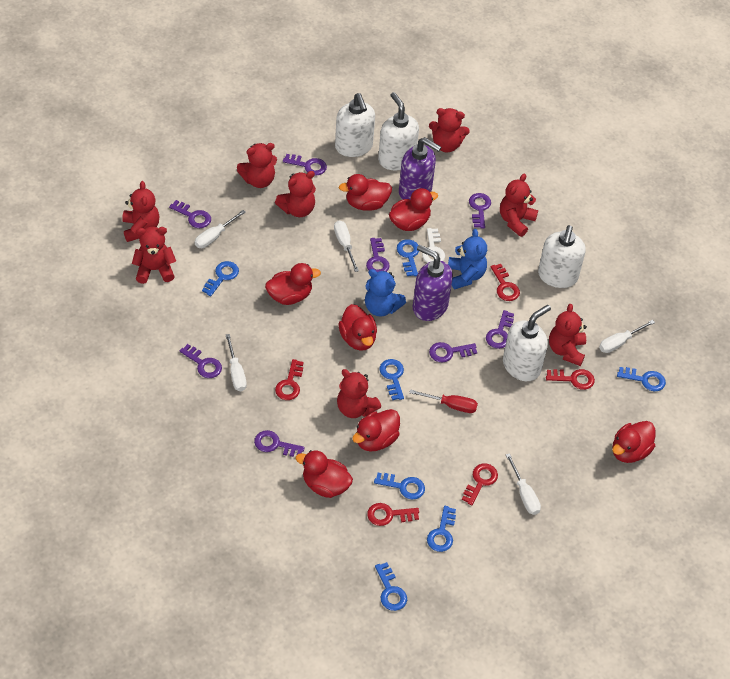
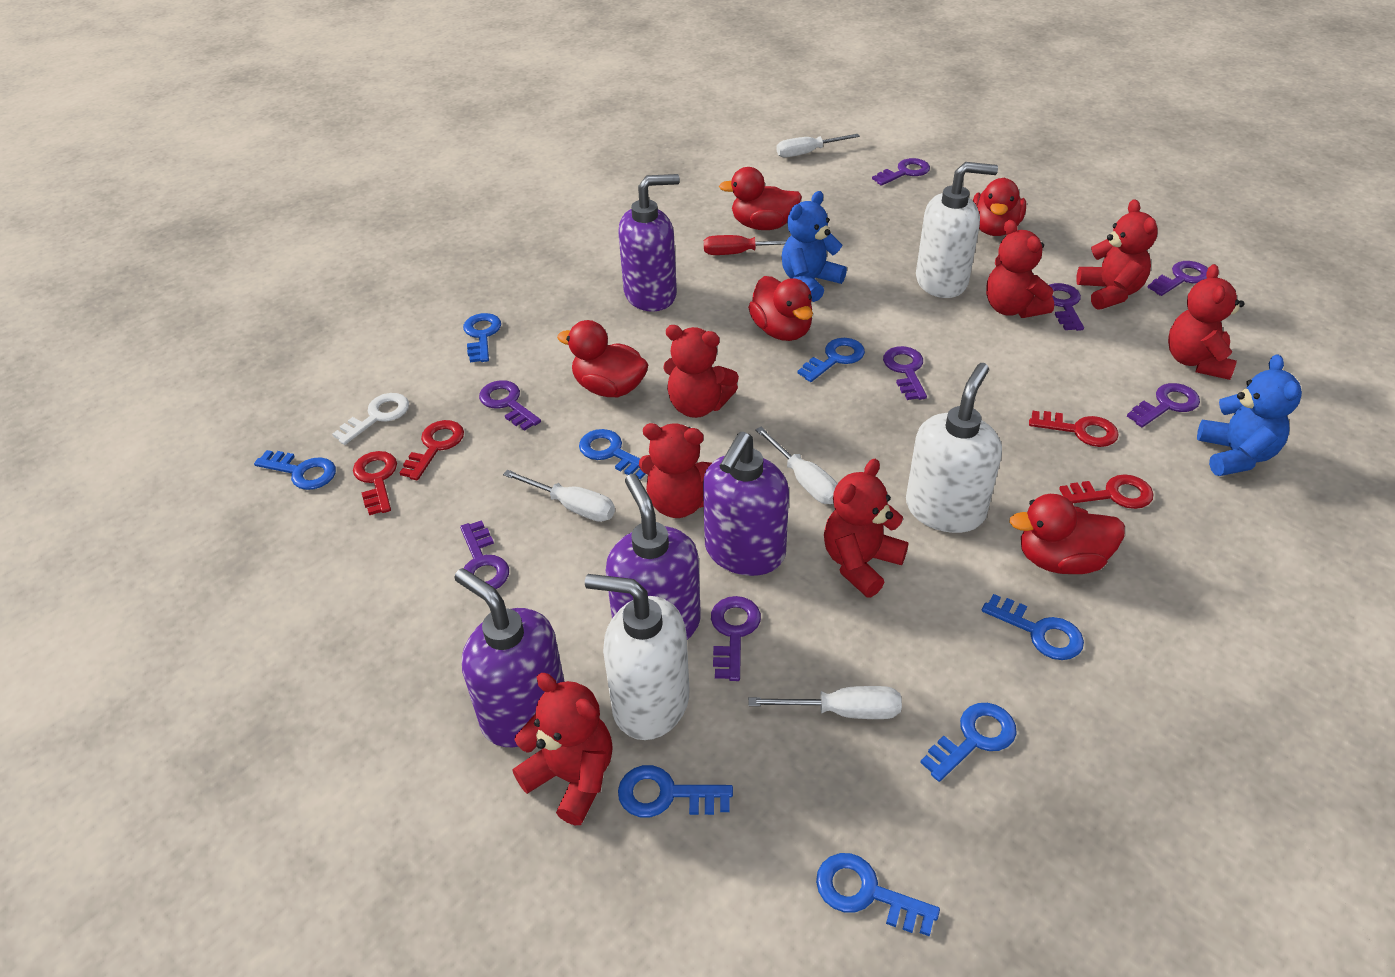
blue key: 7 -> 8
purple soap dispenser: 2 -> 4
red duck: 7 -> 5
red key: 5 -> 4
red teddy bear: 8 -> 7
white screwdriver: 5 -> 4
white soap dispenser: 4 -> 3

